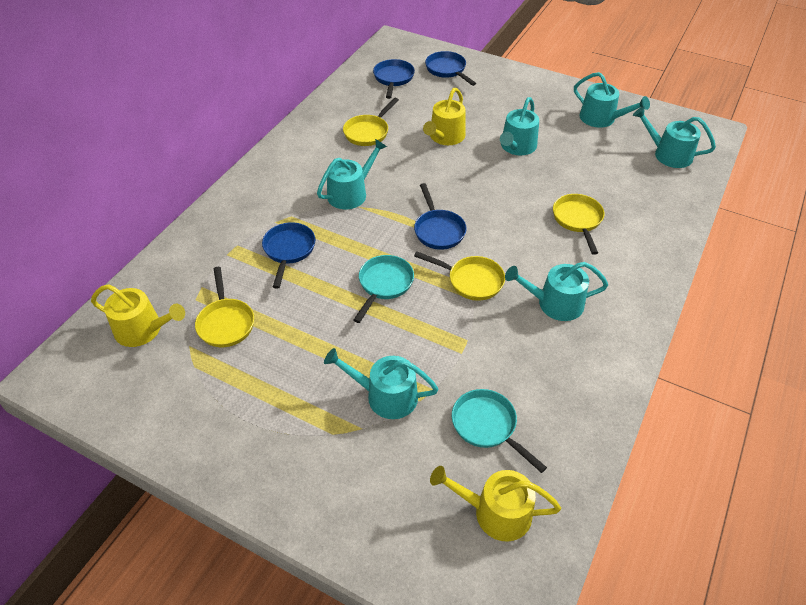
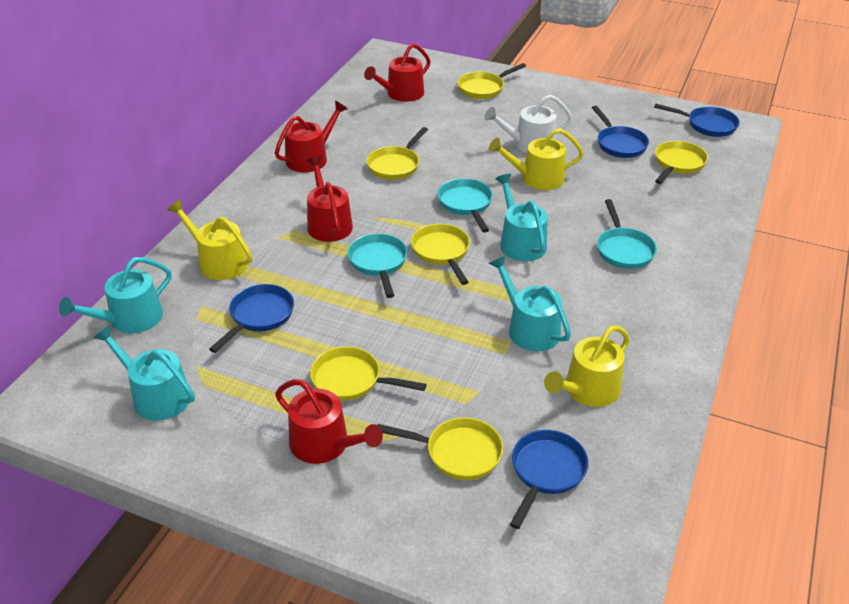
red watering can: 0 -> 4
turquoise pan: 2 -> 3
turquoise watering can: 6 -> 4
white watering can: 0 -> 1
yellow pan: 4 -> 6

